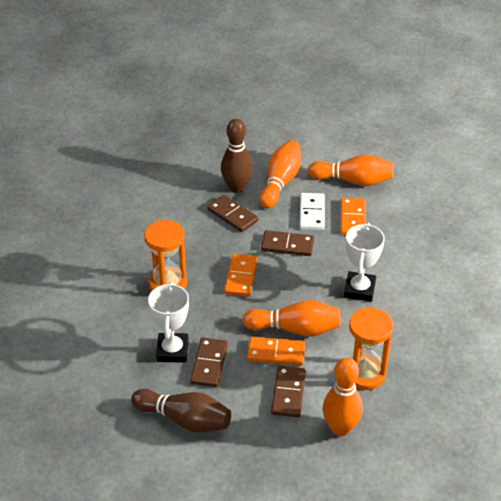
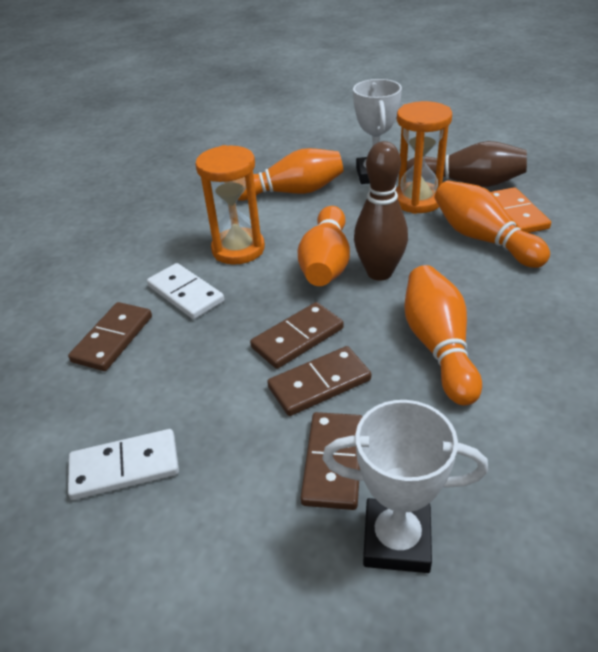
orange domino: 3 -> 1
white domino: 1 -> 2

